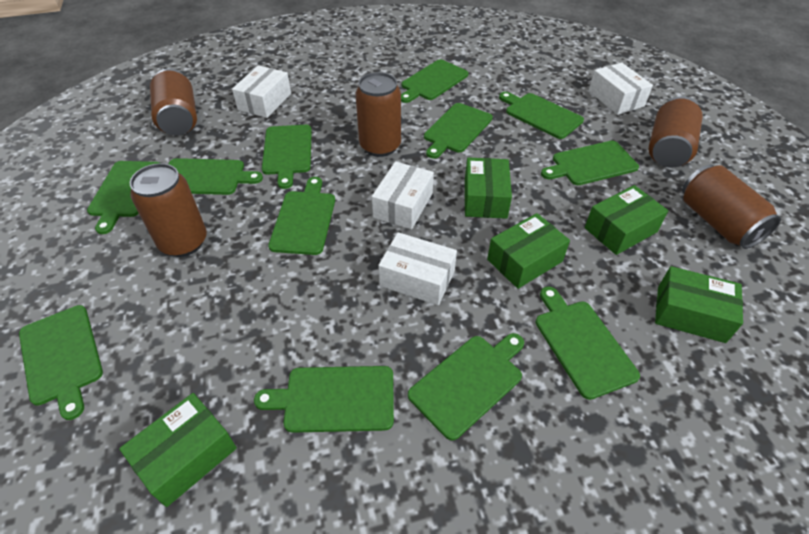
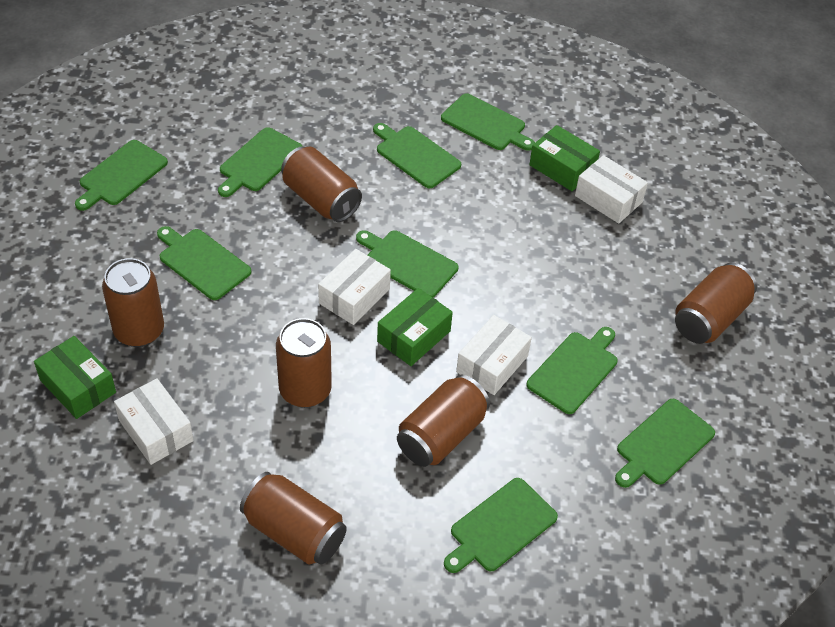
brown can: 5 -> 6
green box: 5 -> 3
green cutting board: 12 -> 9

